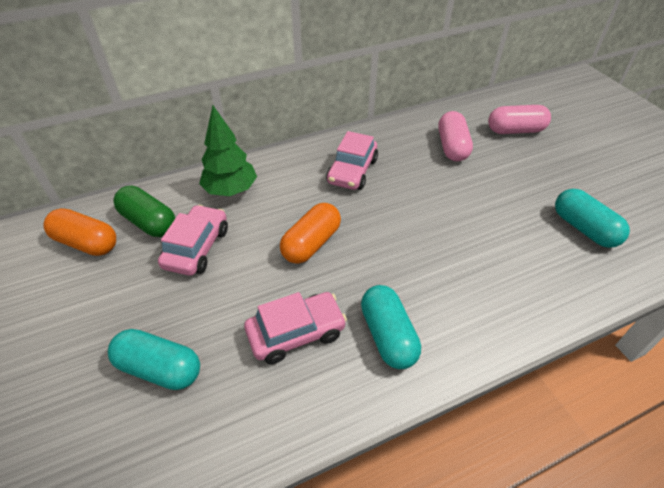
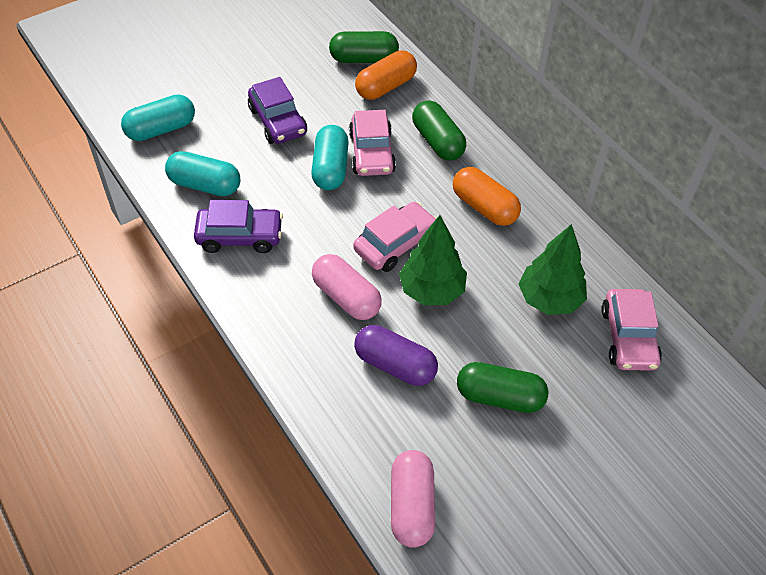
green capsule: 1 -> 3
green tree: 1 -> 2
purple capsule: 0 -> 1
purple car: 0 -> 2

